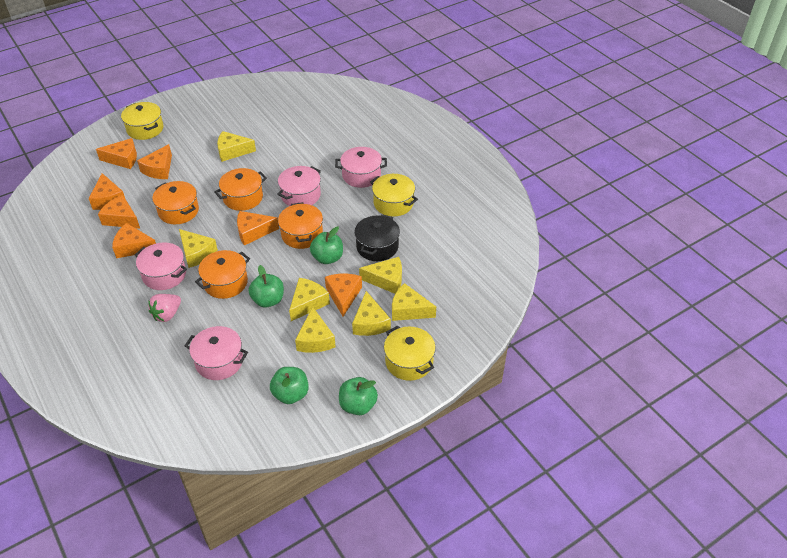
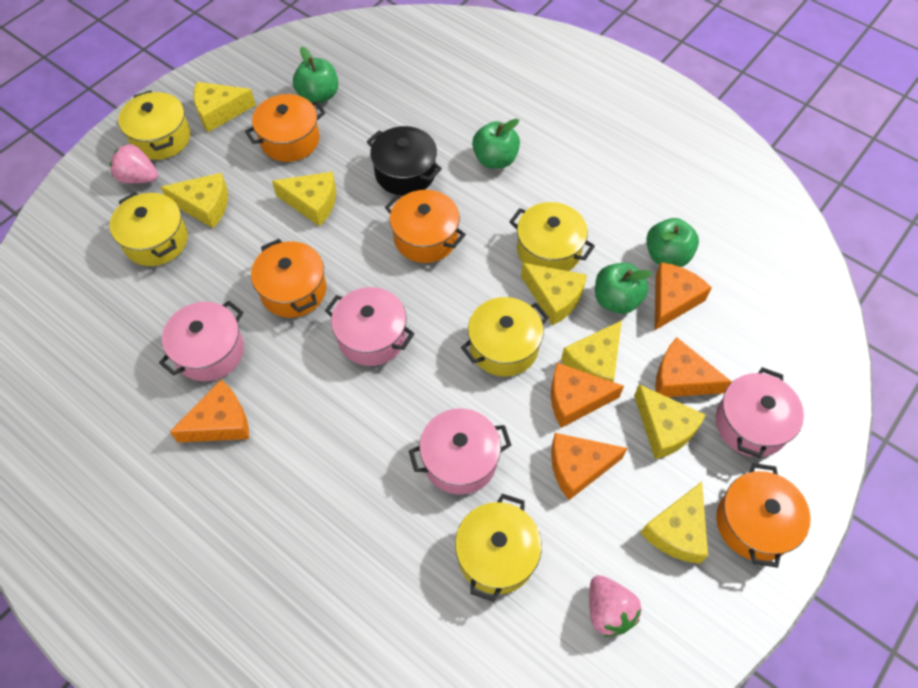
orange cheese: 7 -> 5
pink strawberry: 1 -> 2
yellow pot: 3 -> 5

